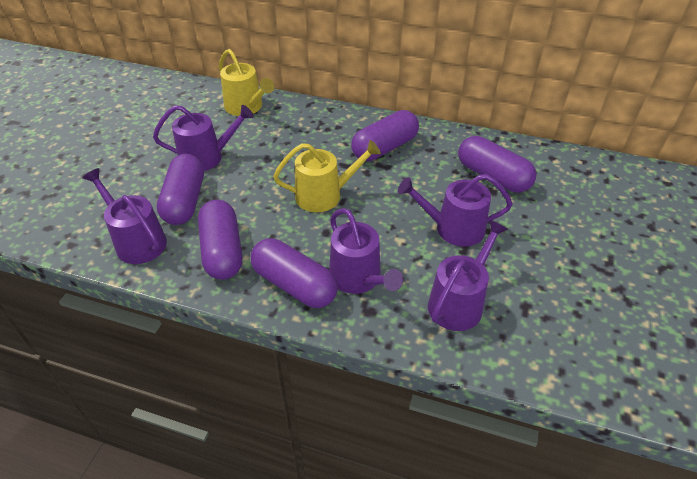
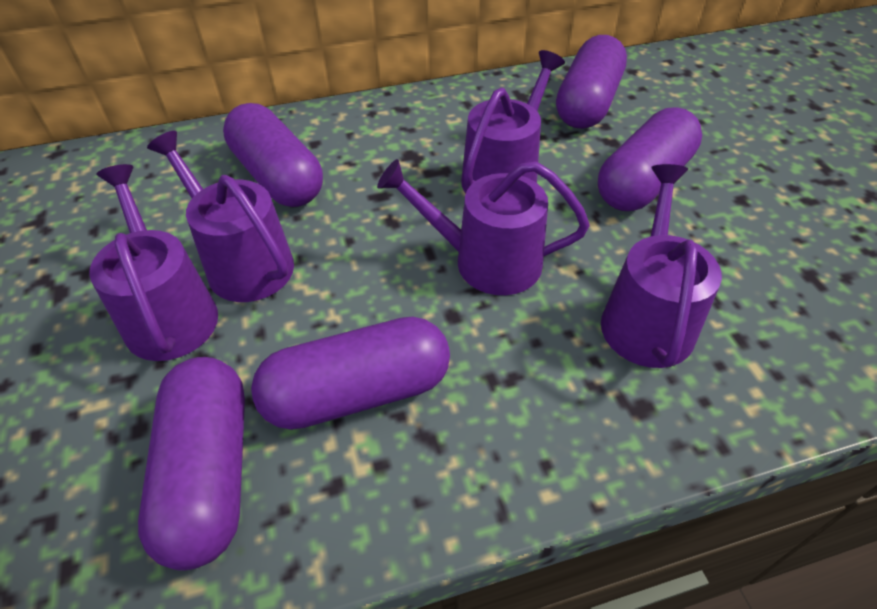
yellow watering can: 2 -> 0

